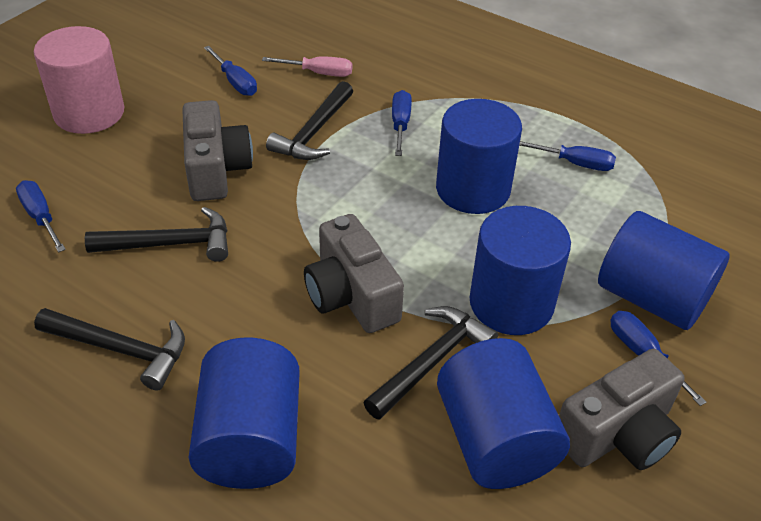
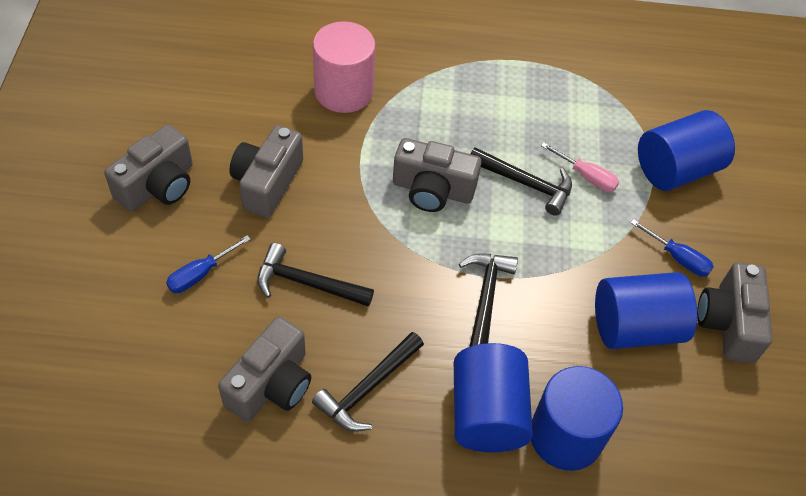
blue cylinder: 5 -> 4
blue screwdriver: 5 -> 2
grey camera: 3 -> 5

